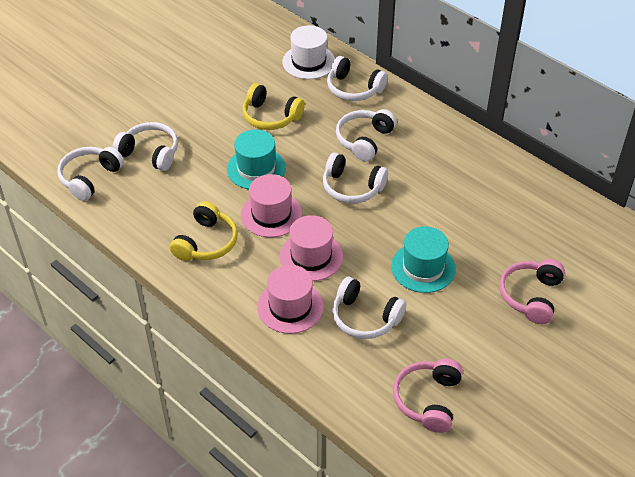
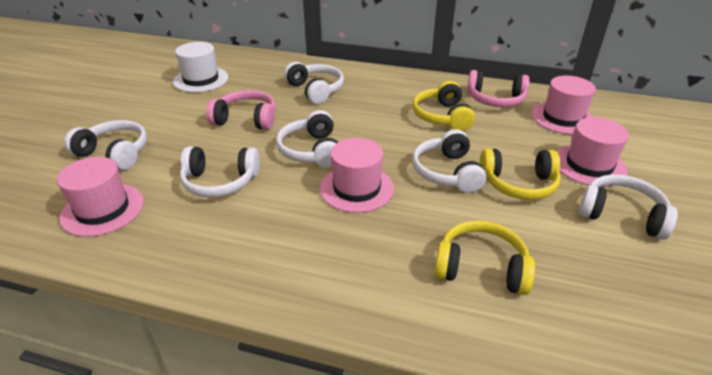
pink hat: 3 -> 4
turquoise hat: 2 -> 0
yellow headphones: 2 -> 3

